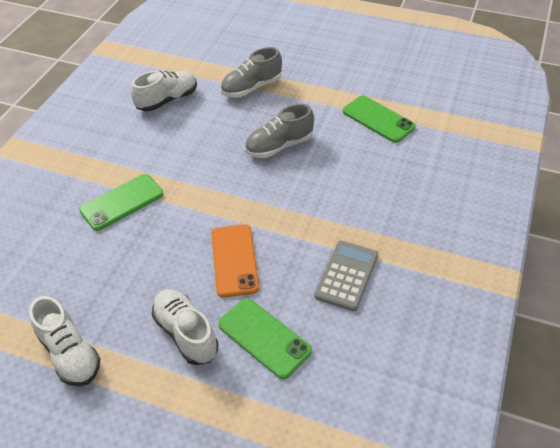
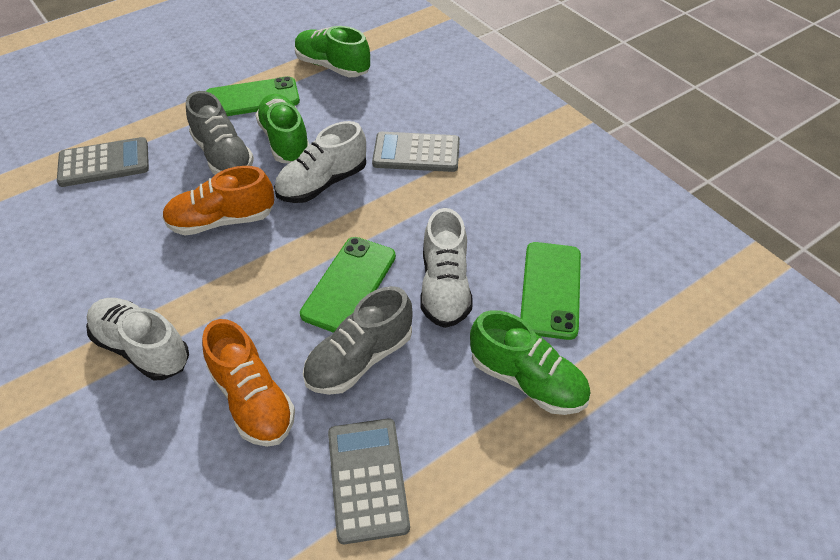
green shoe: 0 -> 3
grey calculator: 1 -> 3
orange phone: 1 -> 0
orange shoe: 0 -> 2

